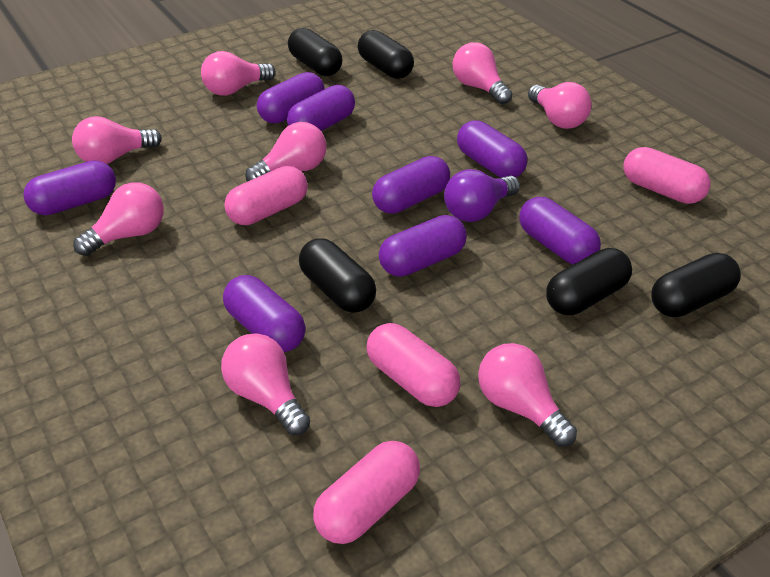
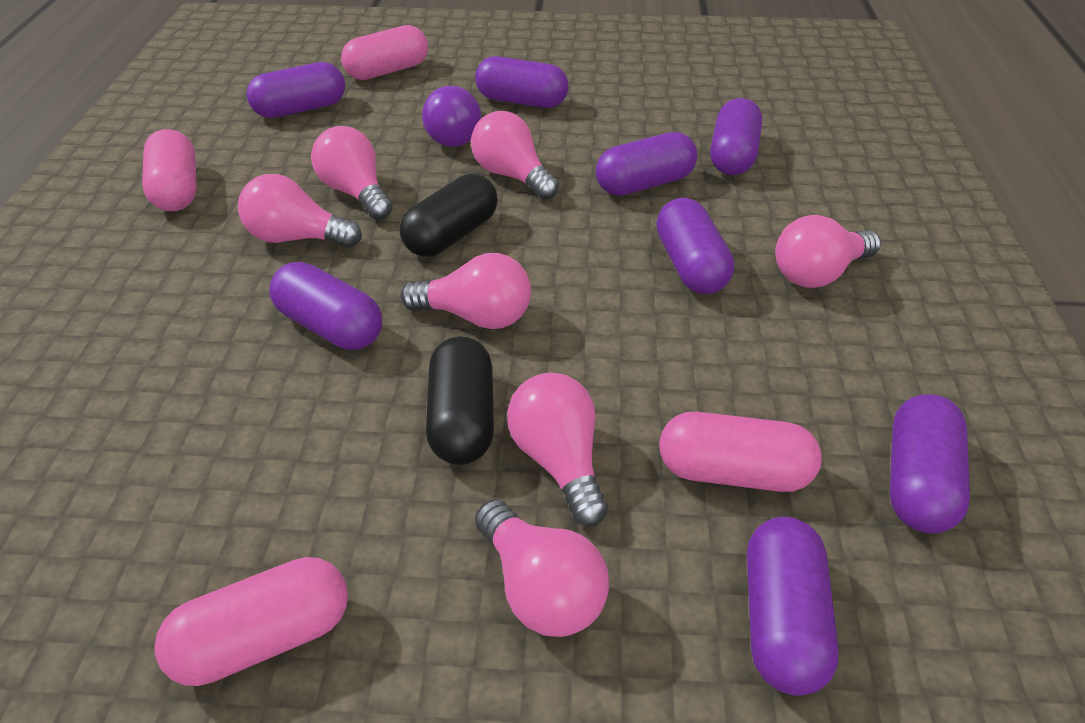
black capsule: 5 -> 2
pink light bulb: 8 -> 7

